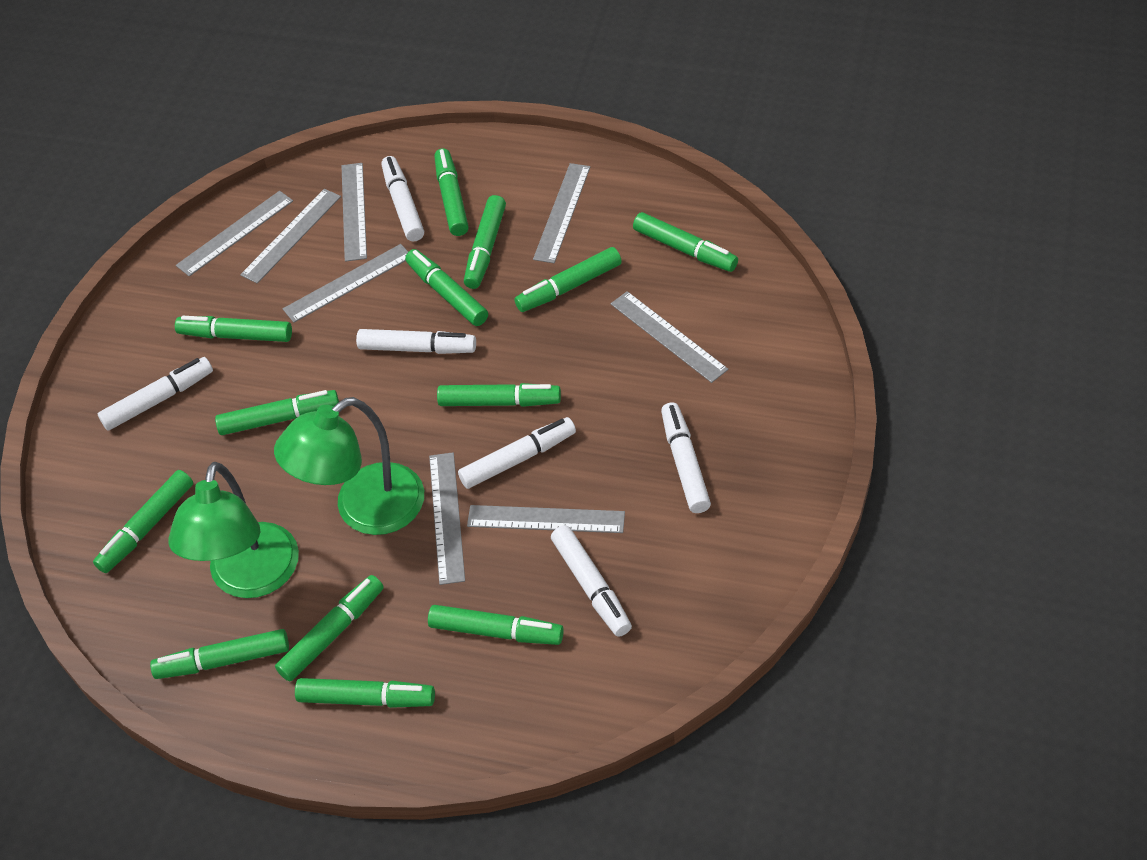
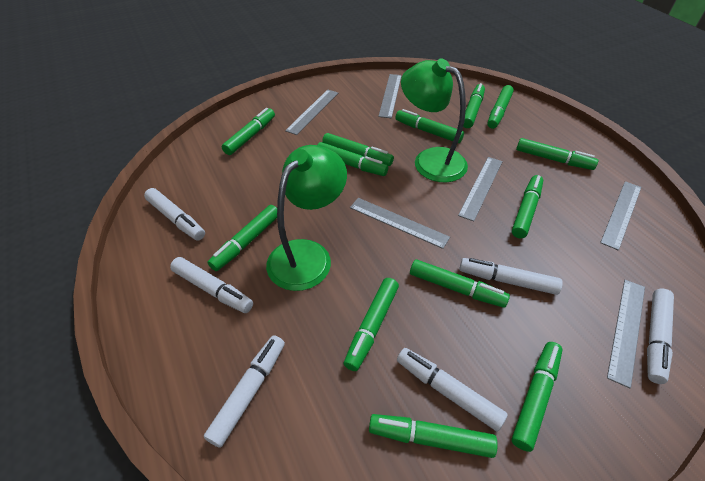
grey ruler: 8 -> 6

